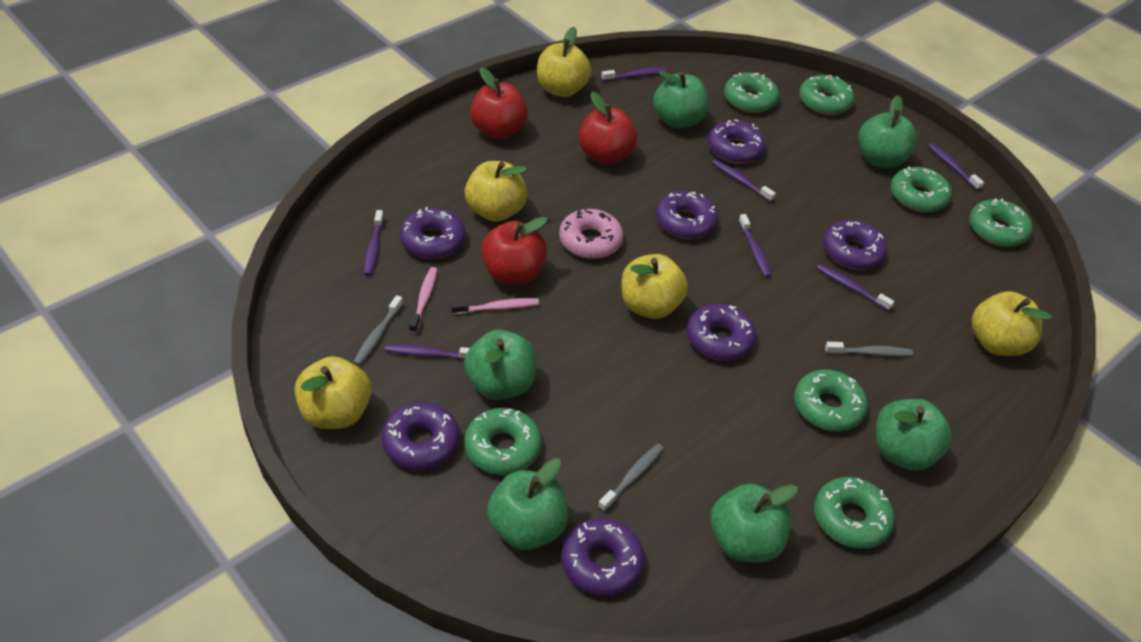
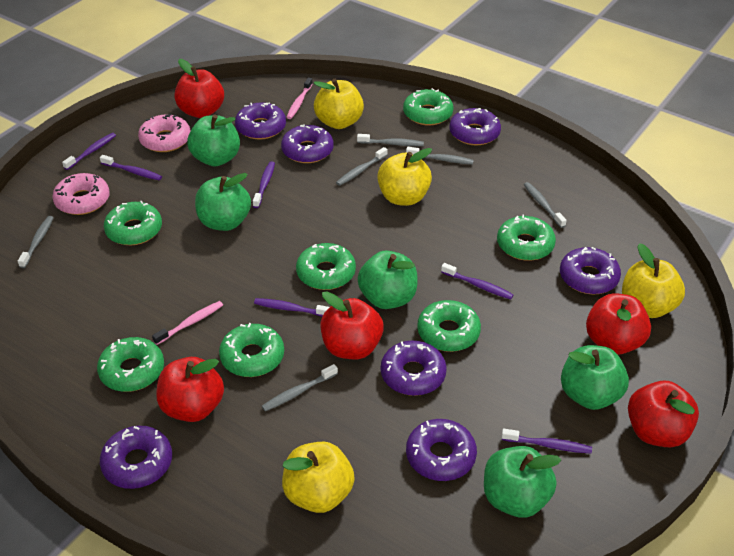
green apple: 6 -> 5
grey toothbrush: 3 -> 6
pink donut: 1 -> 2
purple toothbrush: 7 -> 6
red apple: 3 -> 5
yellow apple: 5 -> 4

